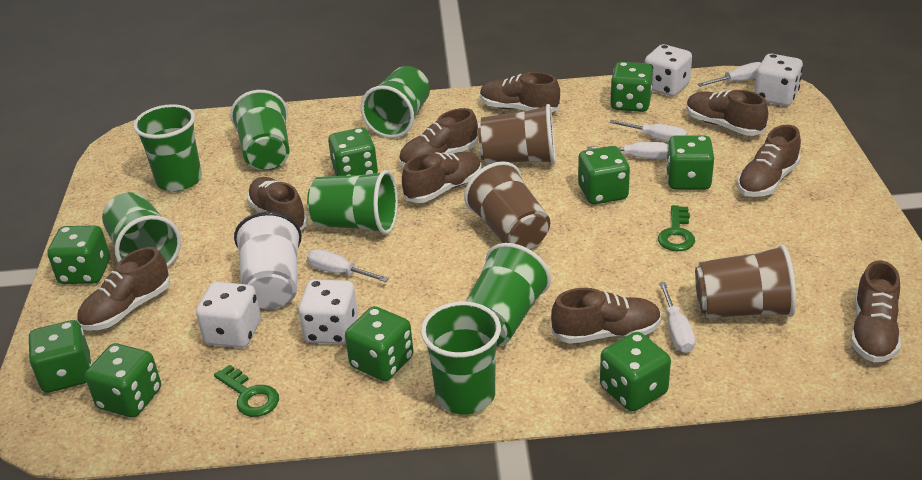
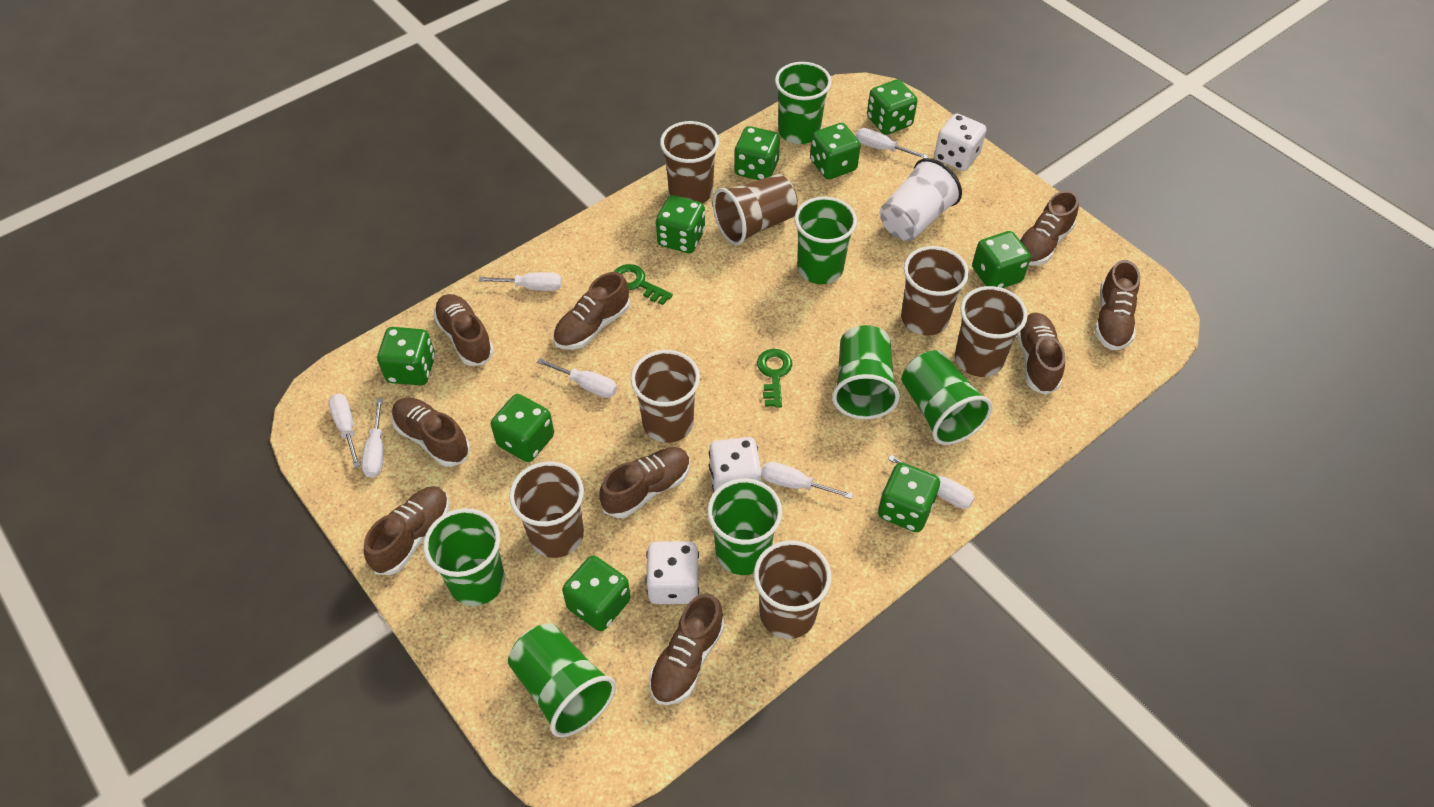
brown cup: 3 -> 7
white dice: 4 -> 3
white screwdriver: 5 -> 7

